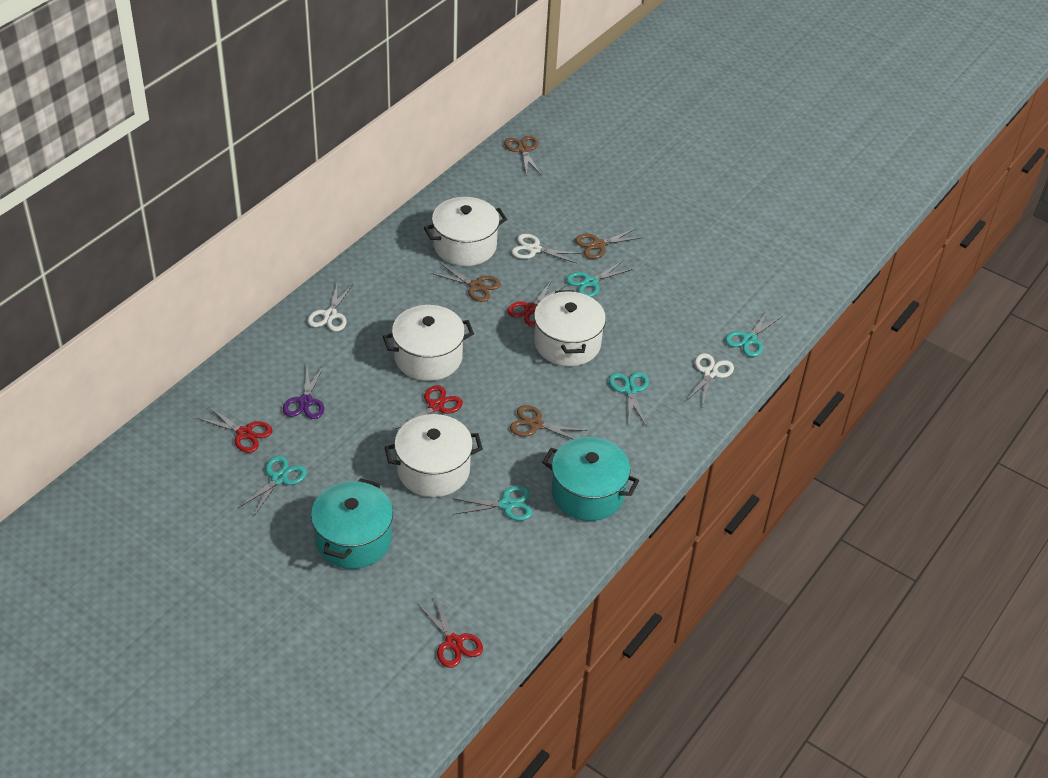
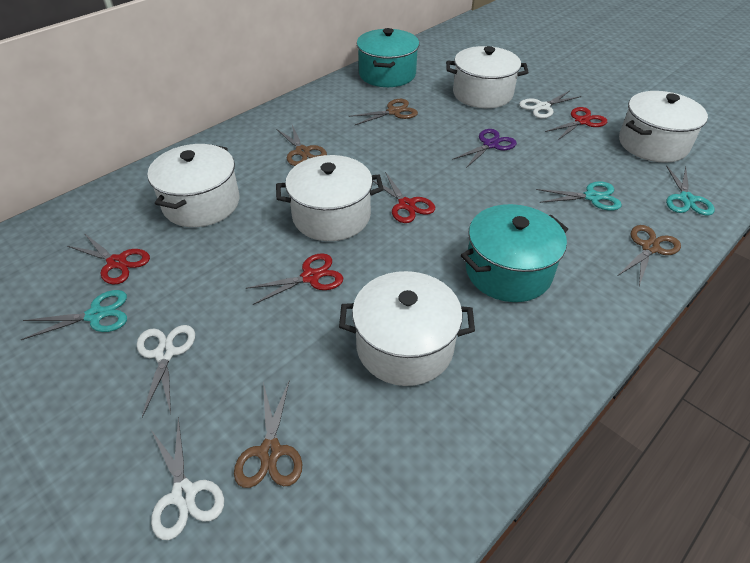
turquoise scissors: 5 -> 3
white pot: 4 -> 5

